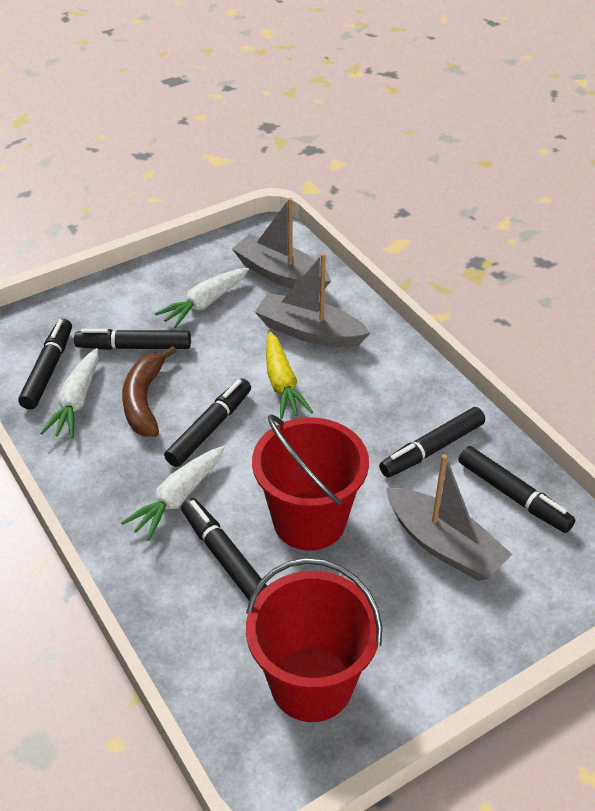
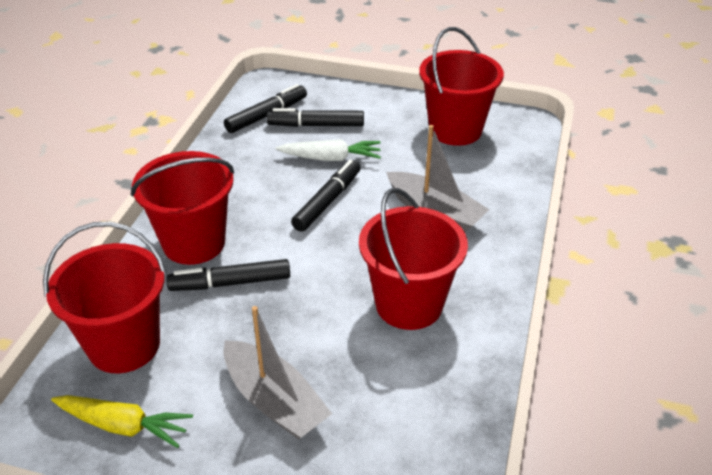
black marker: 6 -> 4
brown banana: 1 -> 0
grey boat: 3 -> 2
red bucket: 2 -> 4
white carrot: 3 -> 1

